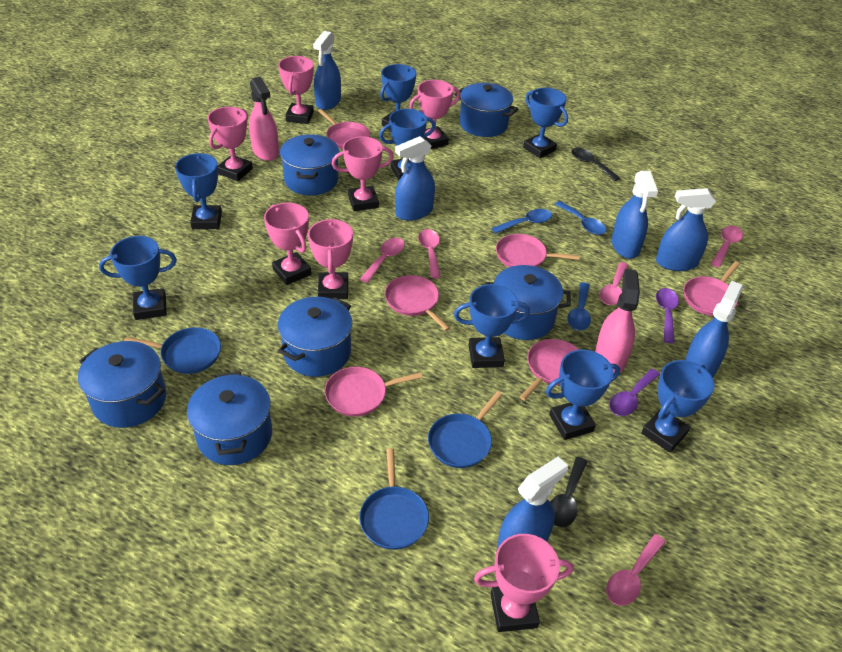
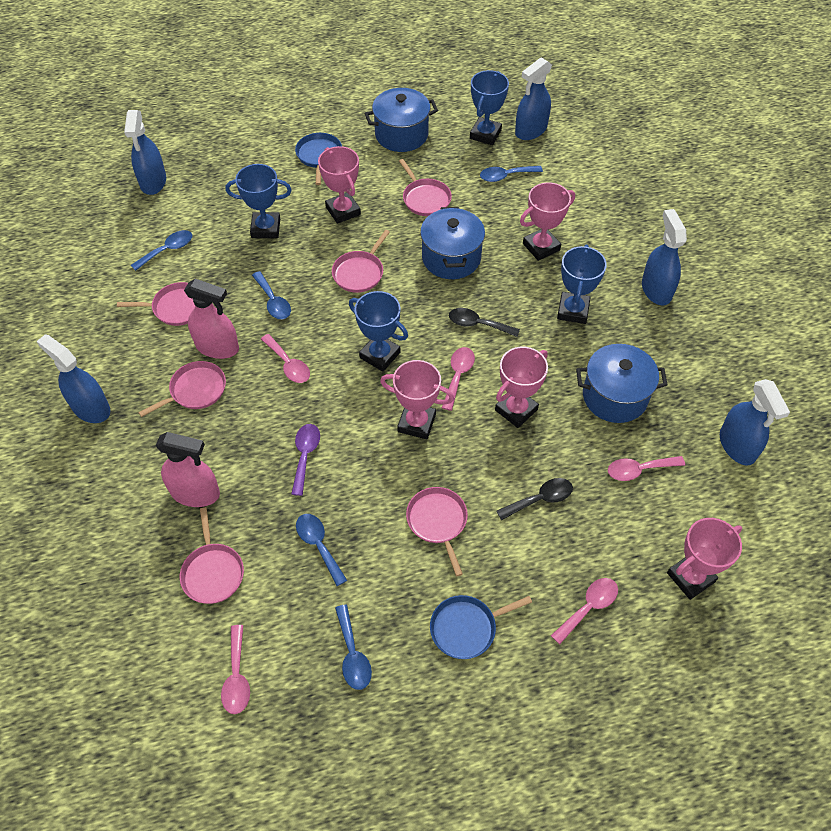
blue pan: 3 -> 2
blue pot: 6 -> 3
blue spoon: 3 -> 5
blue spray bottle: 6 -> 5
blue trophy: 8 -> 4
pink trophy: 7 -> 5
purple spoon: 2 -> 1

